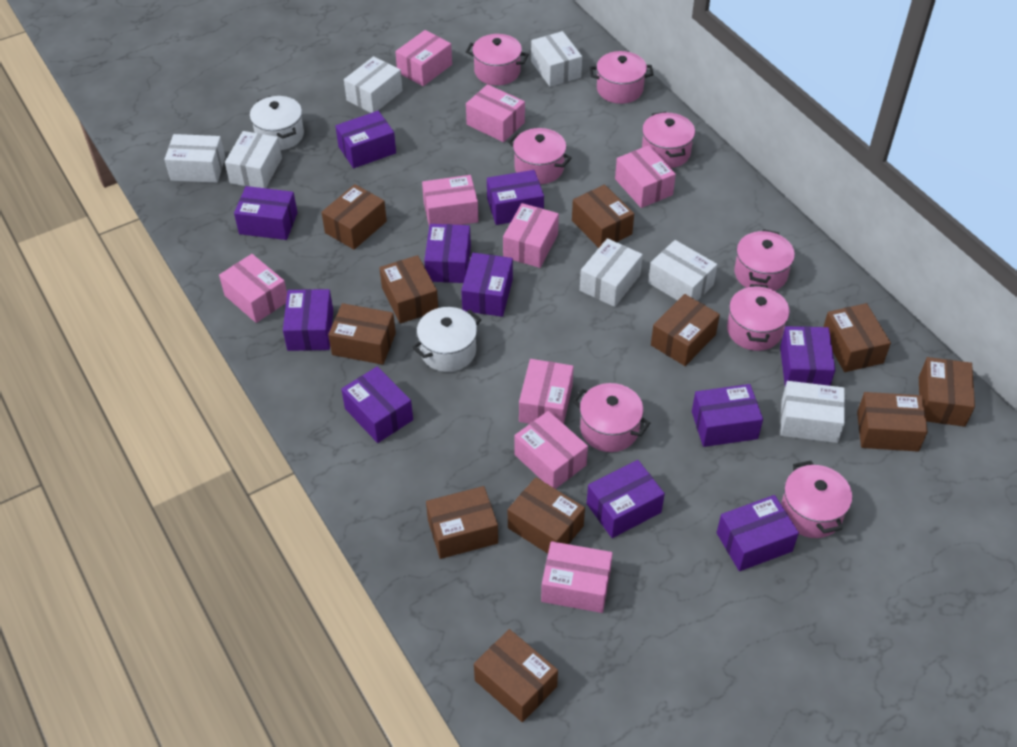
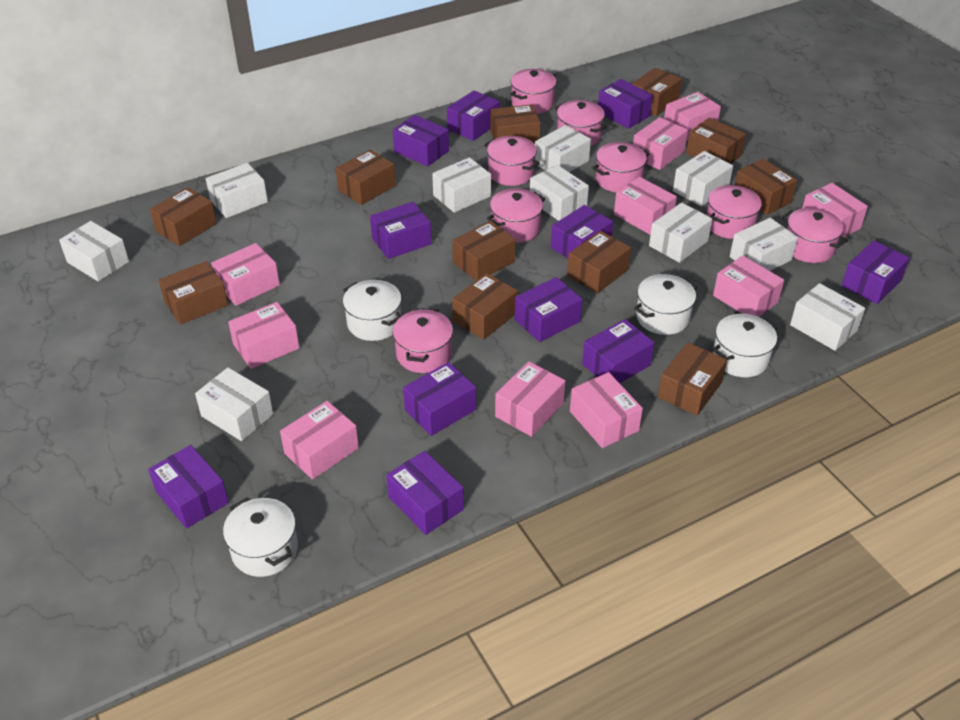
pink box: 9 -> 10
white box: 7 -> 10
white pot: 2 -> 4

